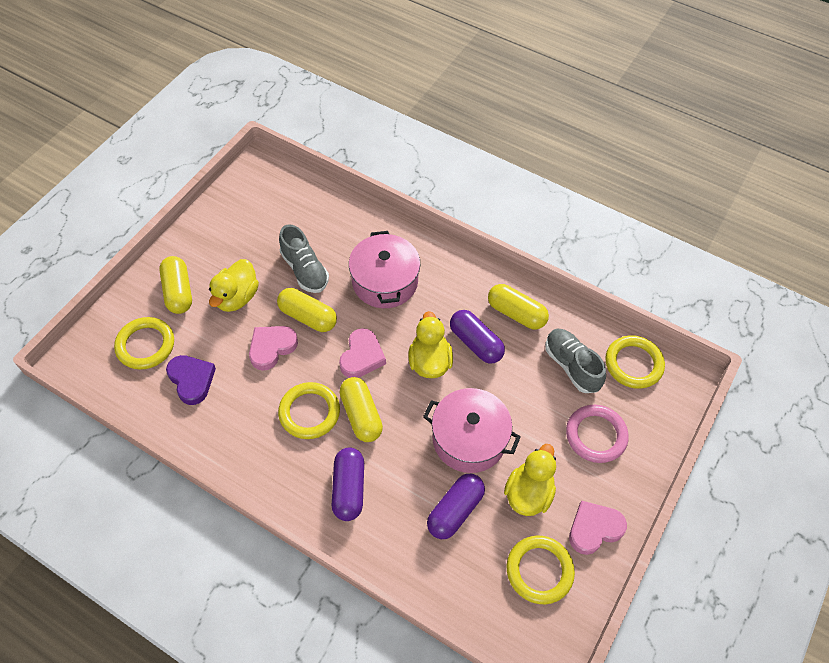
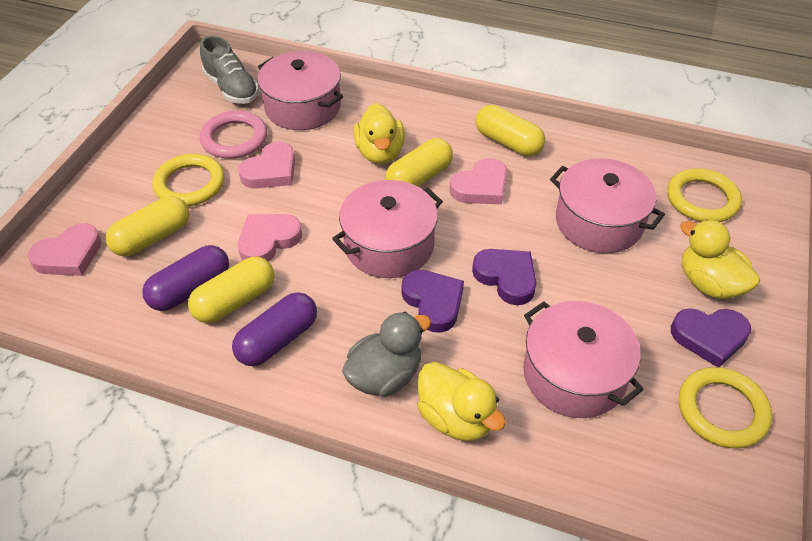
grey duck: 0 -> 1
grey shoe: 2 -> 1
pink heart: 3 -> 4
pink pot: 2 -> 4
purple capsule: 3 -> 2
purple heart: 1 -> 3
yellow ring: 4 -> 3

